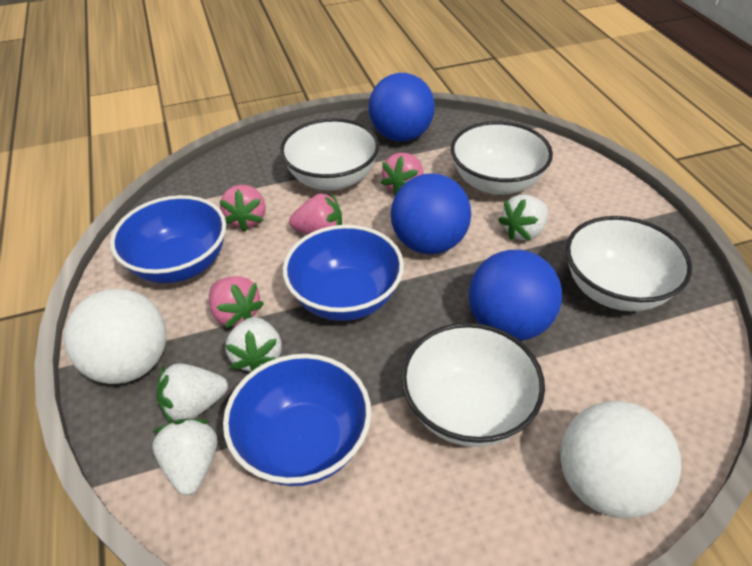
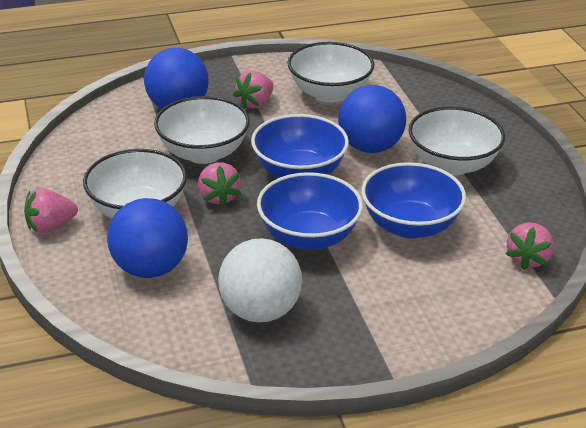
white ball: 2 -> 1
white strawberry: 4 -> 0

